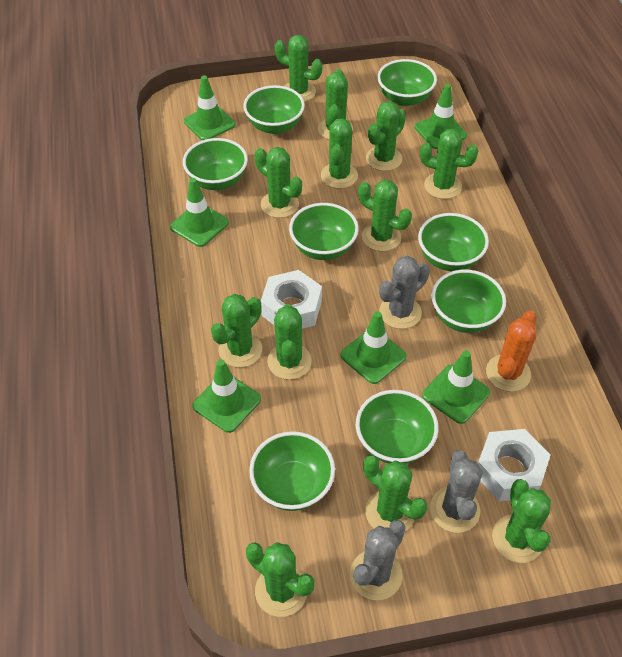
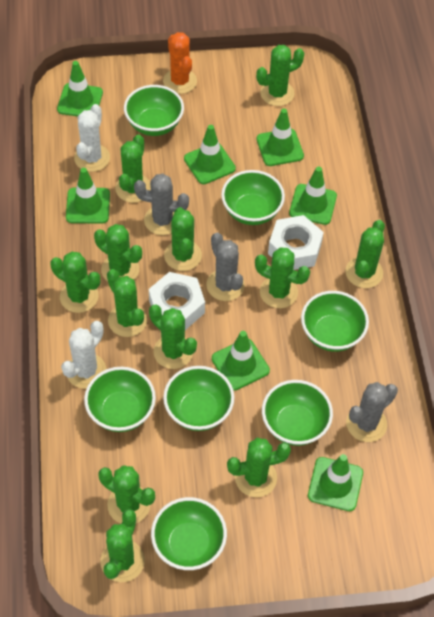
green bowl: 8 -> 7
green traffic cone: 6 -> 7
white cactus: 0 -> 2

